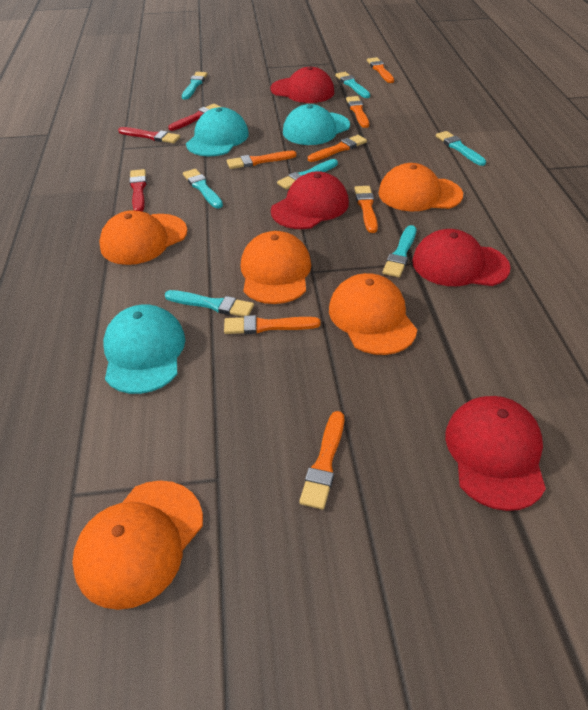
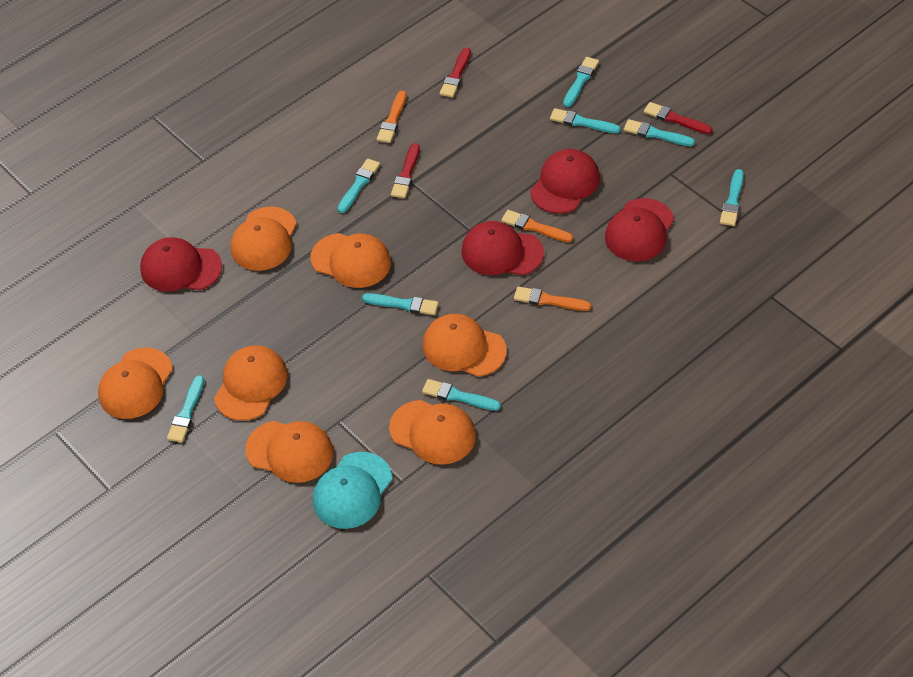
orange brush: 7 -> 3
orange cap: 5 -> 7
turquoise brush: 7 -> 8
turquoise cap: 3 -> 1

